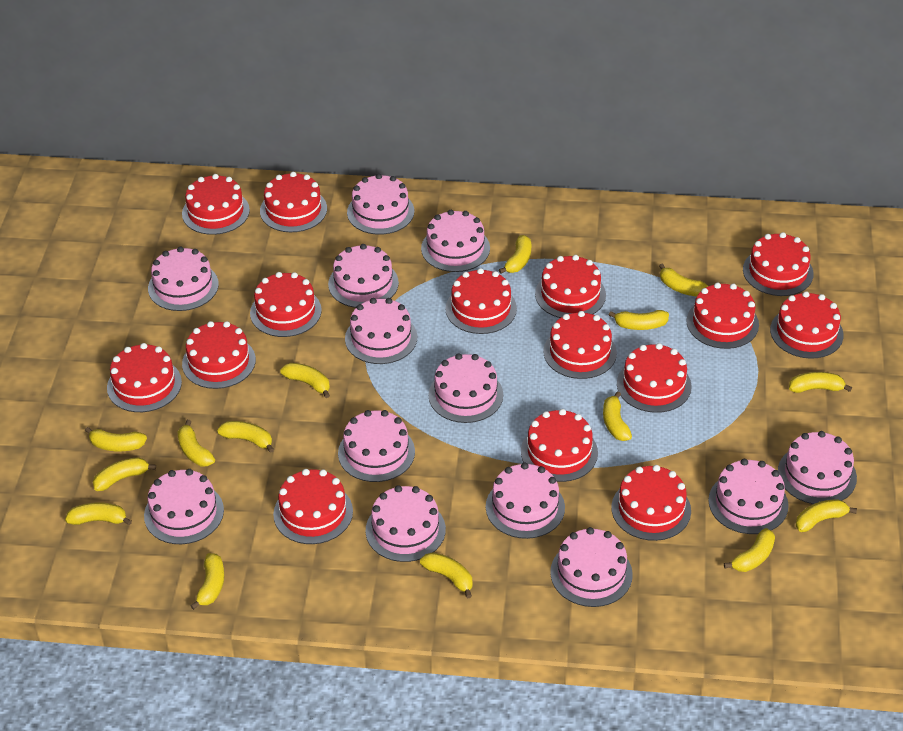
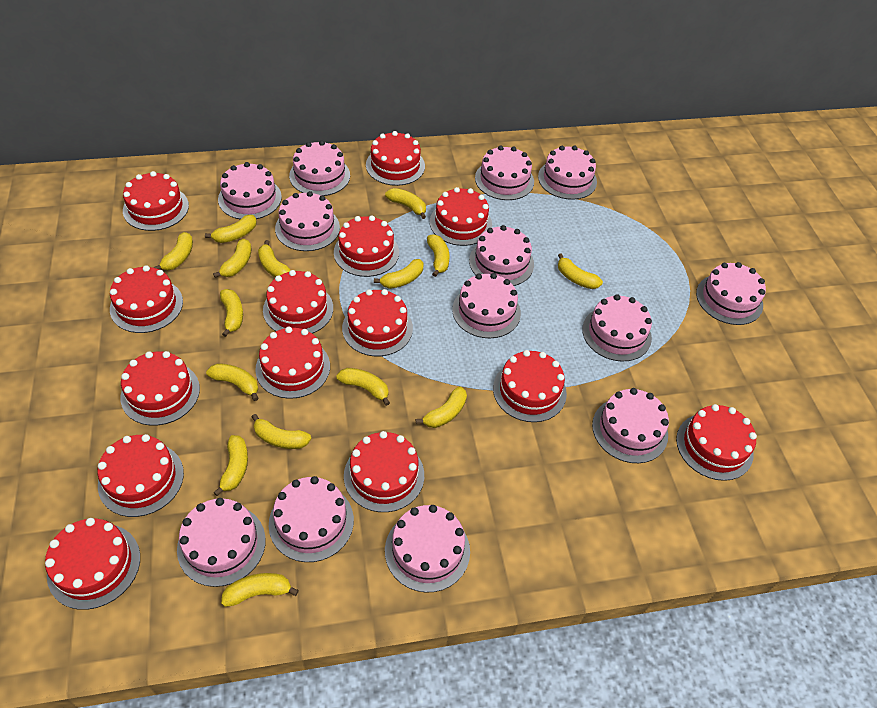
red cake: 15 -> 14

